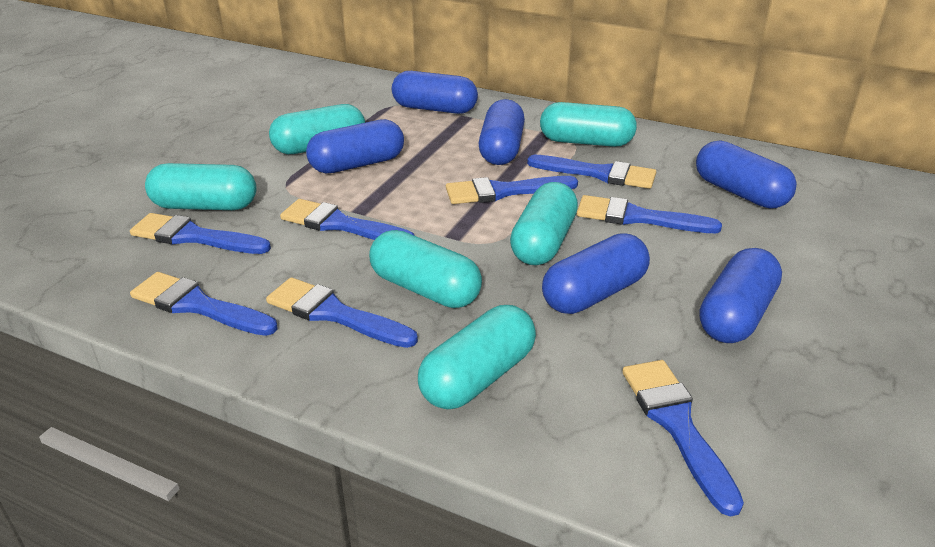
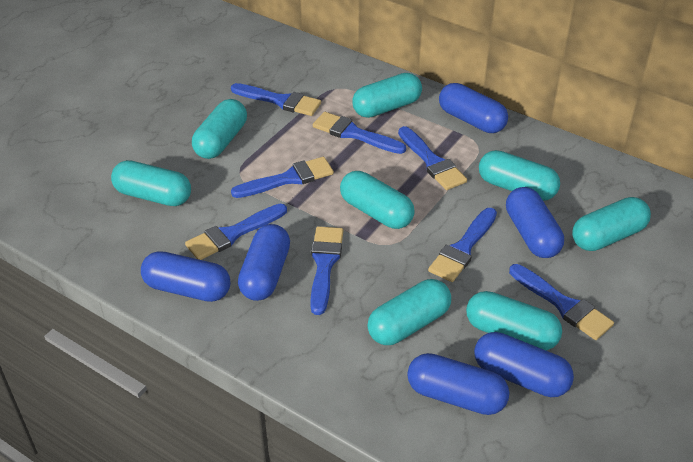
turquoise capsule: 6 -> 8

